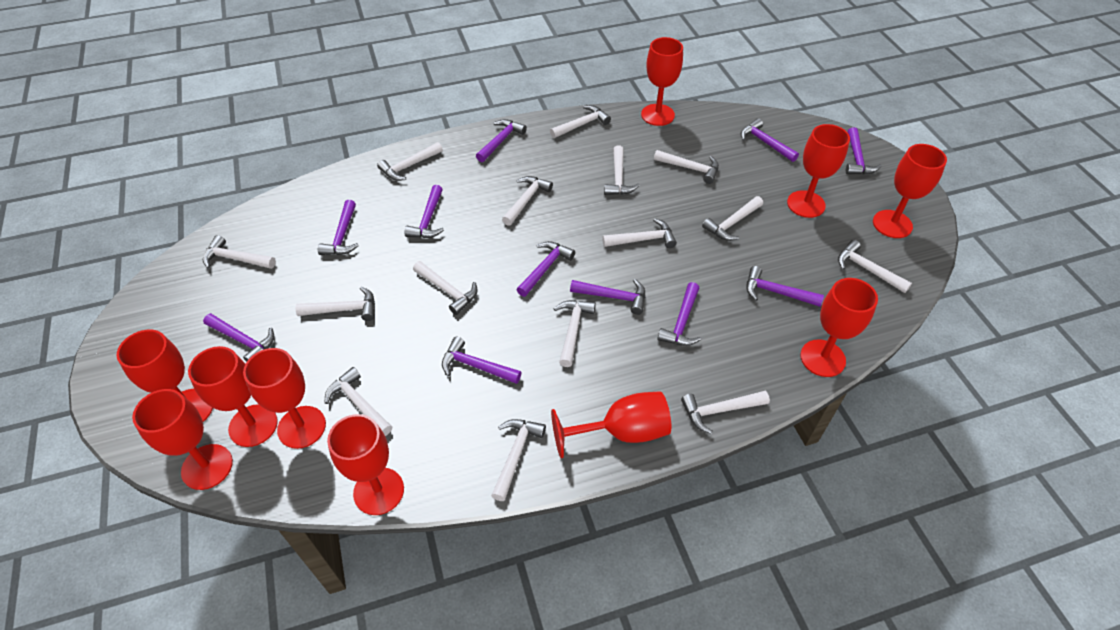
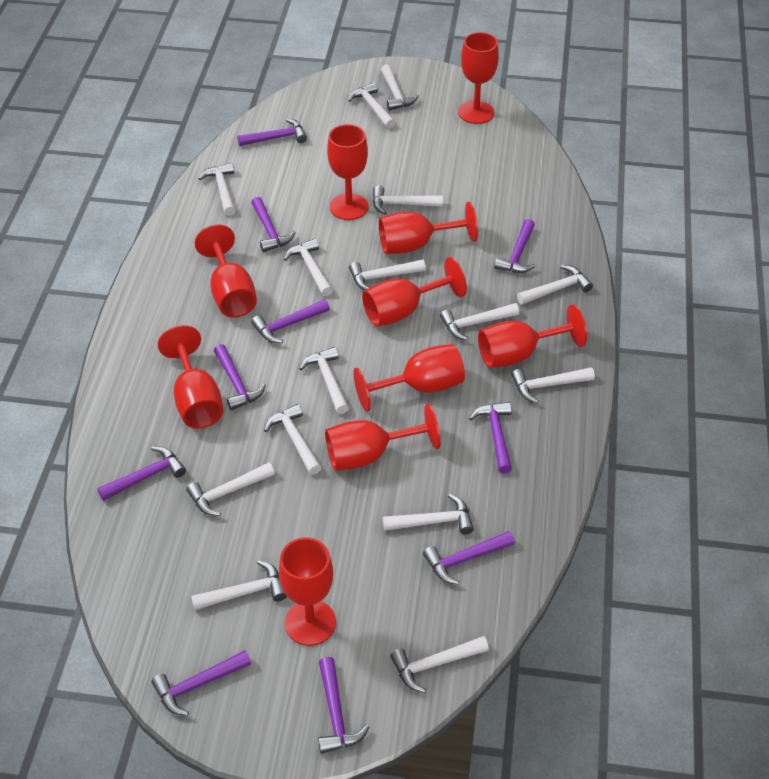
purple hammer: 11 -> 10

